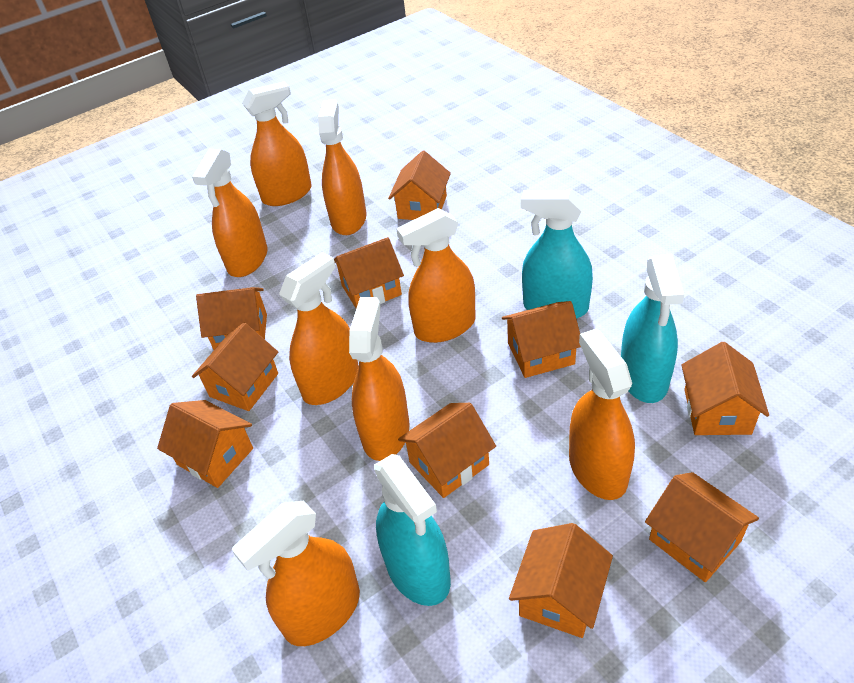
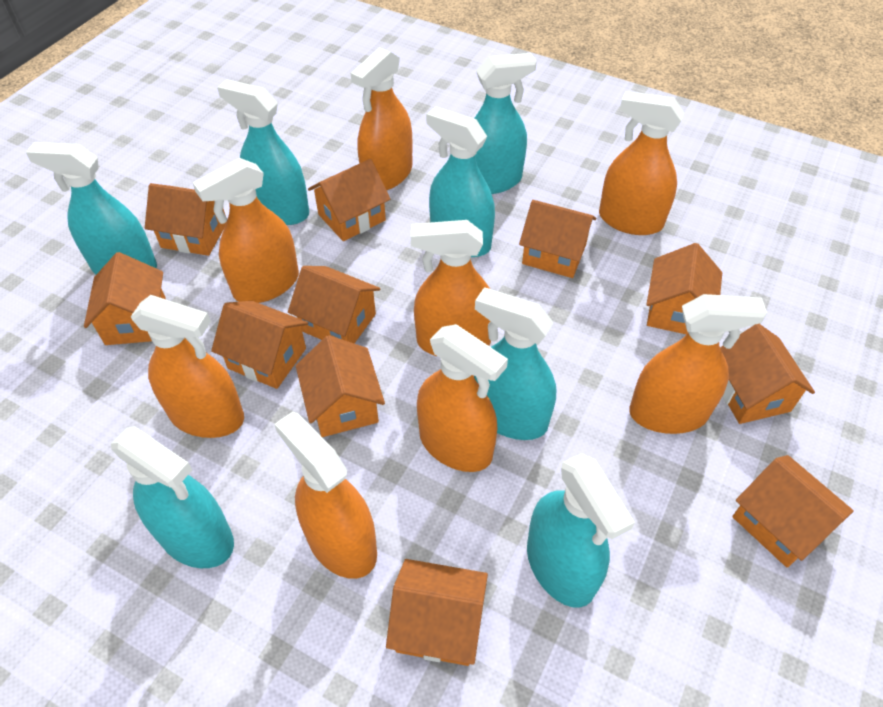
orange house: 10 -> 11
turquoise spray bottle: 3 -> 7

